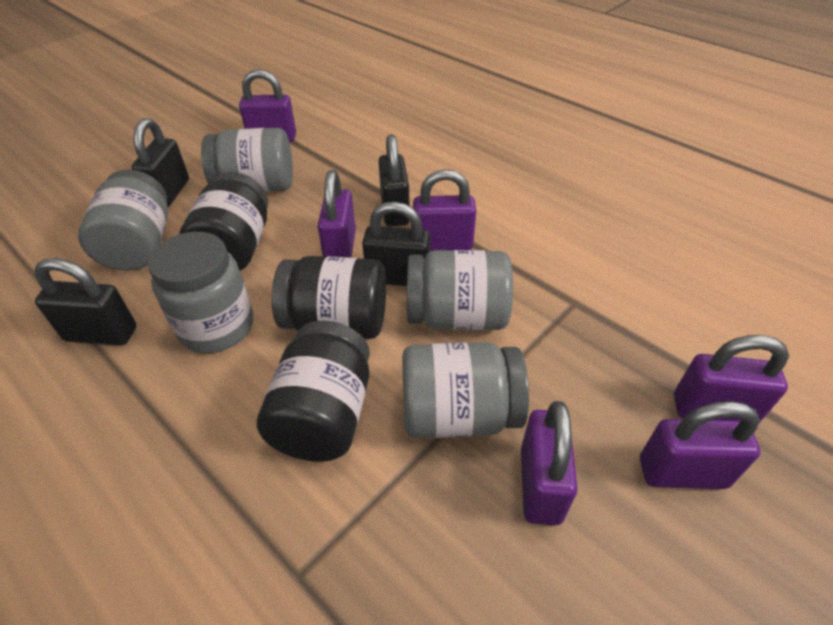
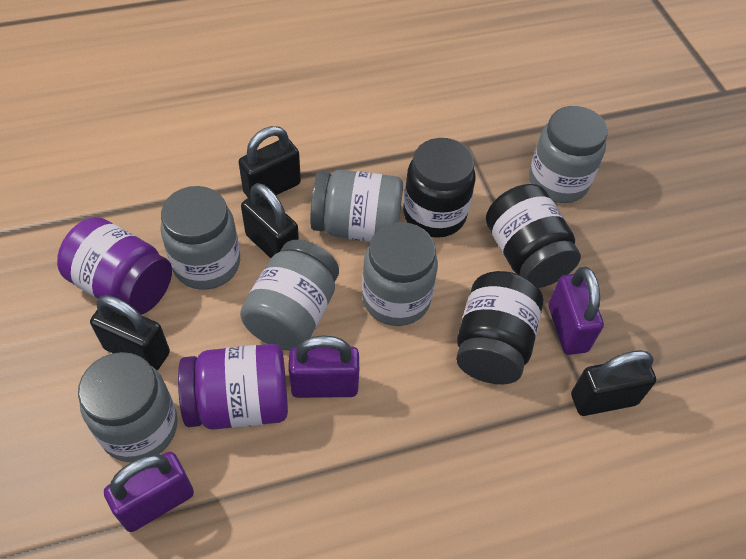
grey jar: 5 -> 6
purple jar: 0 -> 2
purple padlock: 6 -> 3

